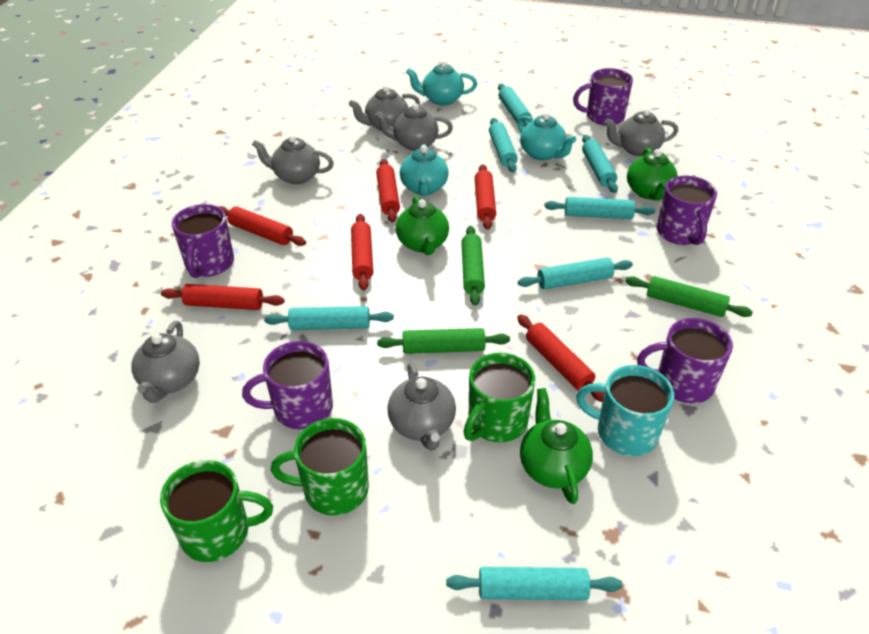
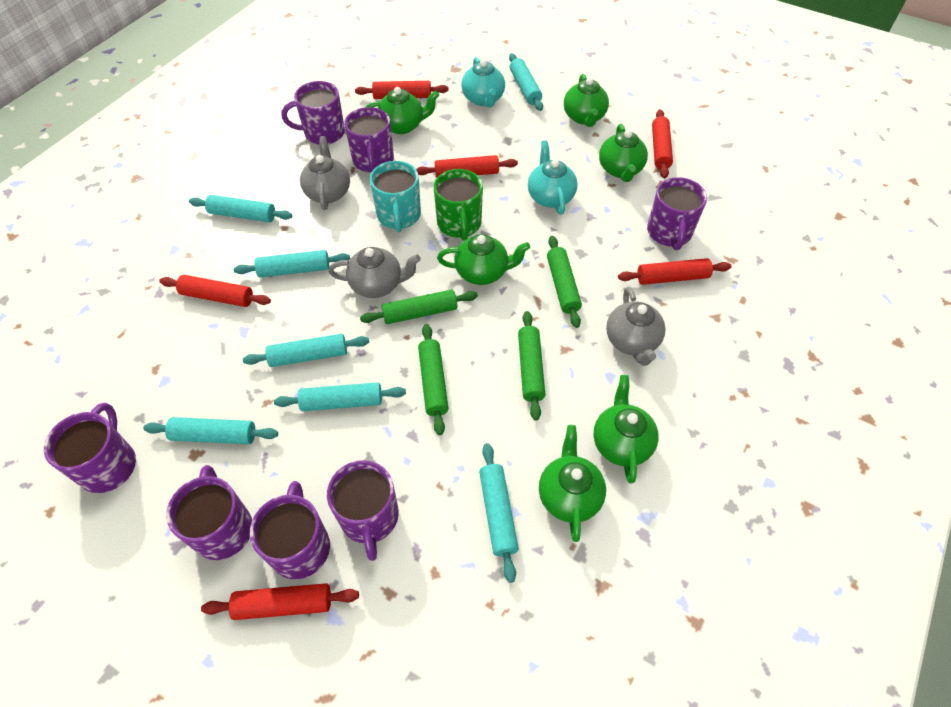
green mug: 3 -> 1
green rolling pin: 3 -> 4
green teapot: 3 -> 6
grey teapot: 6 -> 3
purple mug: 5 -> 7
turquoise teapot: 3 -> 2

